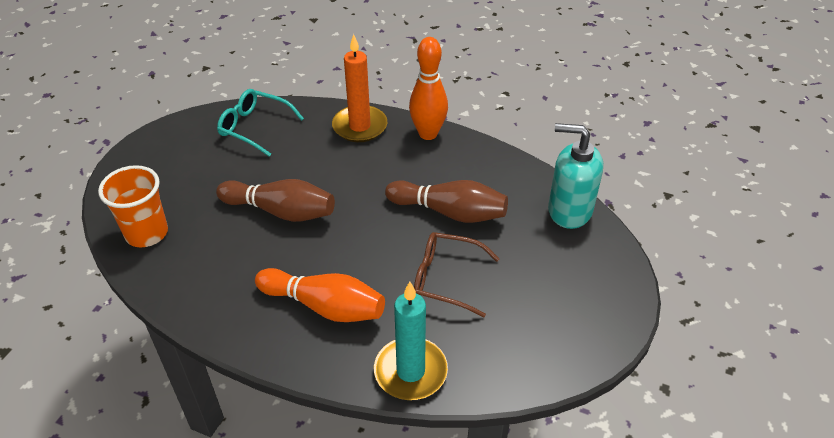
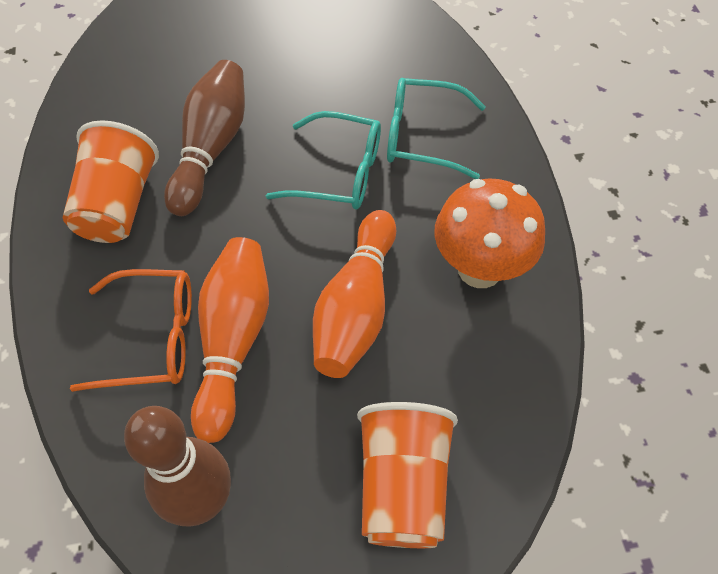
brown glasses: 1 -> 0
orange candle: 1 -> 0
orange cup: 1 -> 2
orange glasses: 0 -> 1
orange mushroom: 0 -> 1
turquoise candle: 1 -> 0
turquoise glasses: 1 -> 2
turquoise soap dispenser: 1 -> 0

